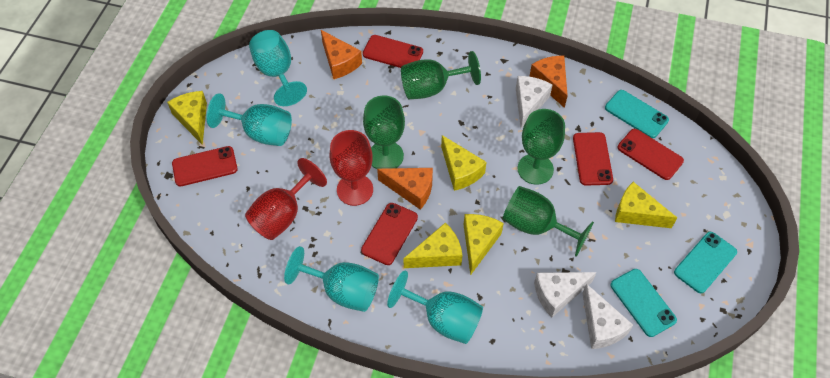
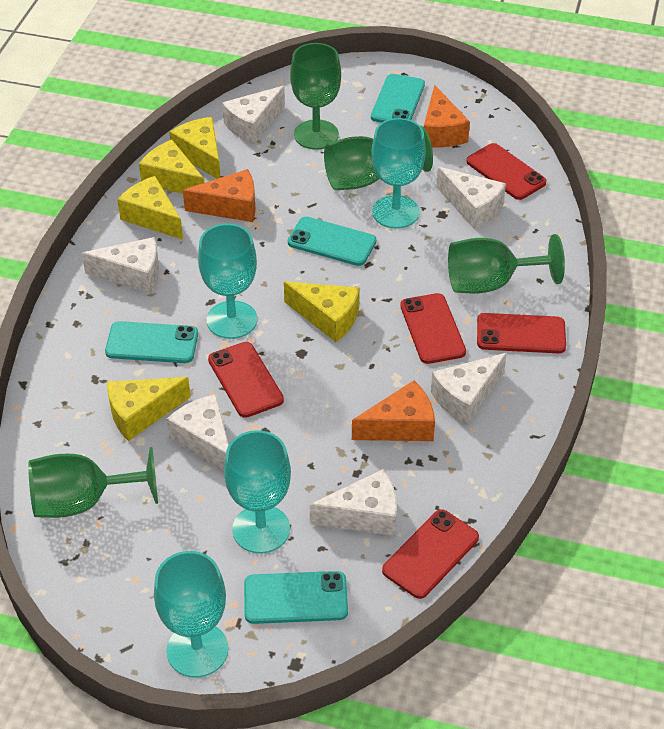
red goblet: 2 -> 0
turquoise phone: 3 -> 4
white cheese: 3 -> 6

